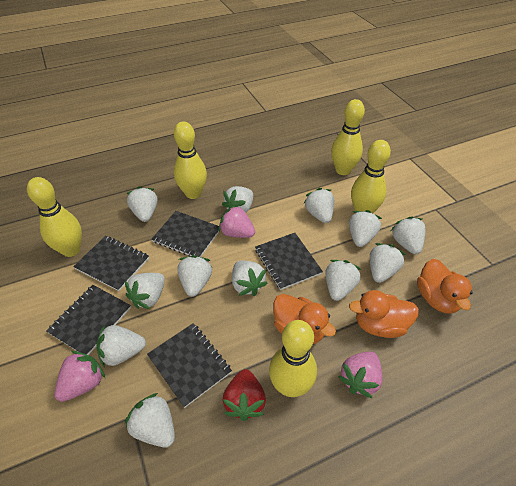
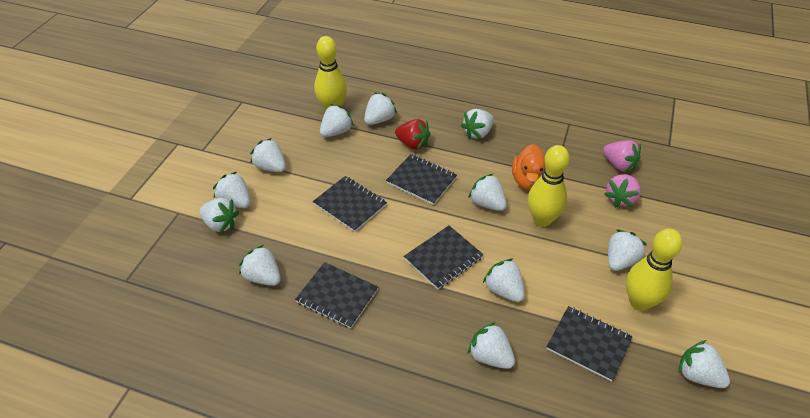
orange duck: 3 -> 1
pink strawberry: 3 -> 2
yellow bowling pin: 5 -> 3

